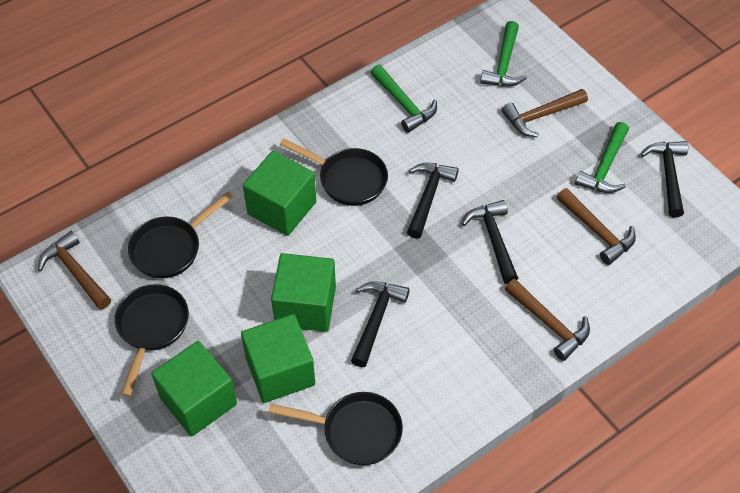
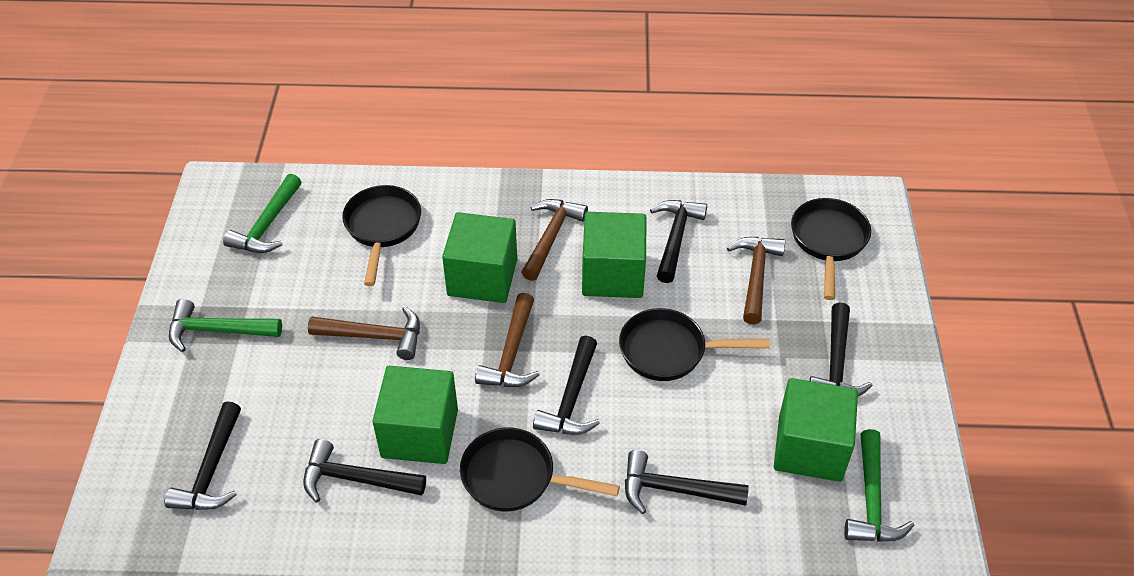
black hammer: 4 -> 6

